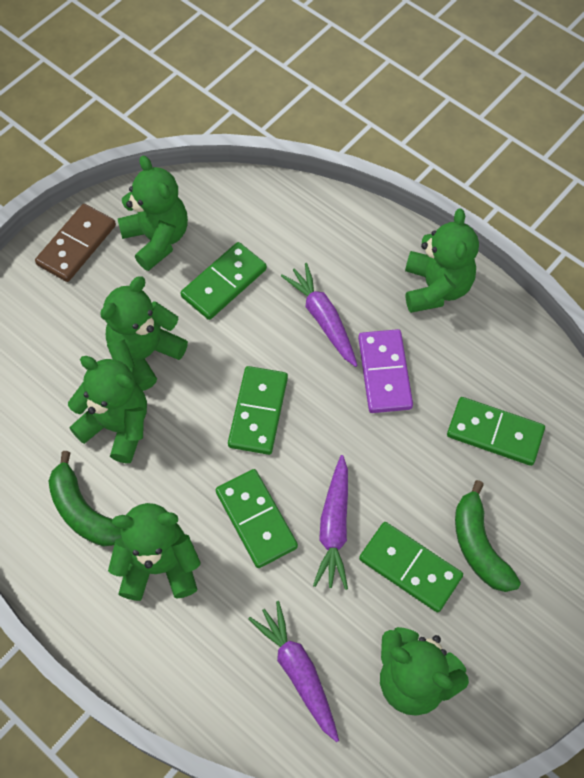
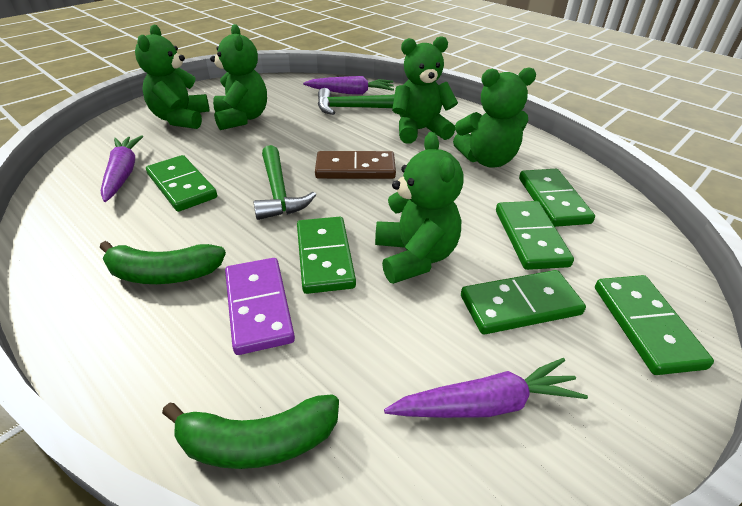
green domino: 5 -> 6
green hammer: 0 -> 2
green teddy bear: 6 -> 5

